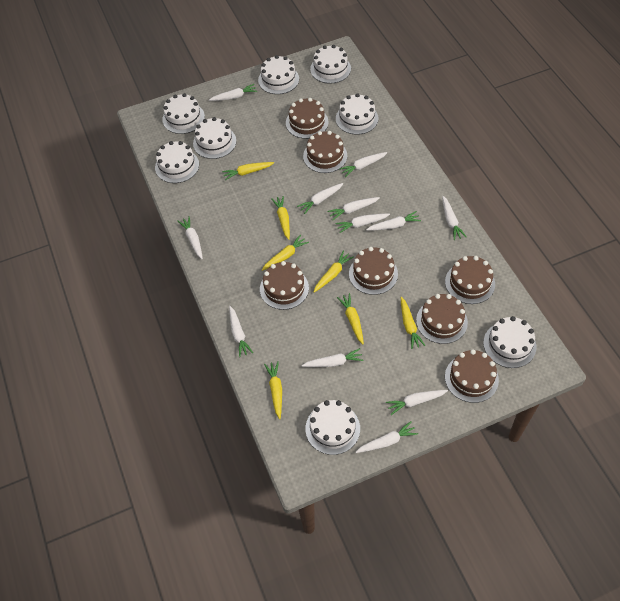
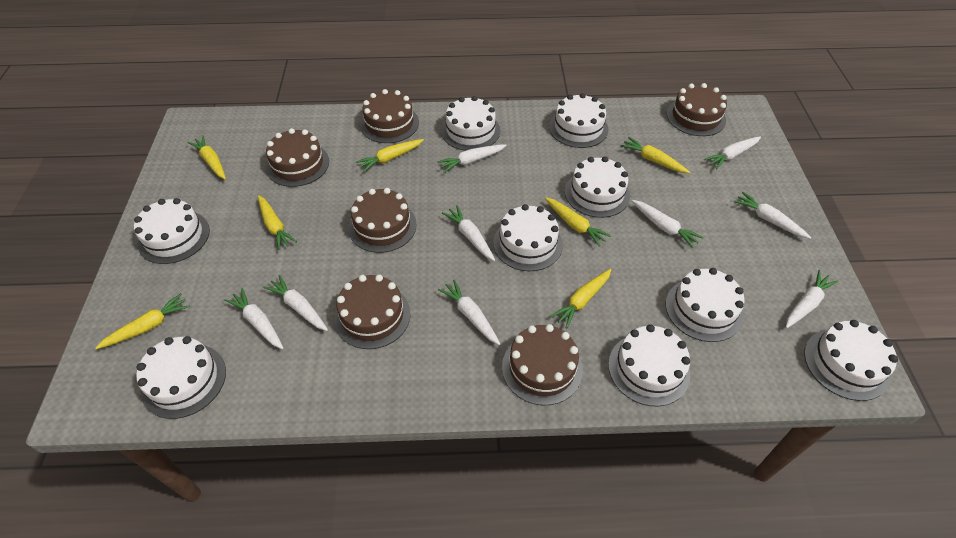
brown cake: 7 -> 6
white cake: 8 -> 9
white carrot: 12 -> 9

